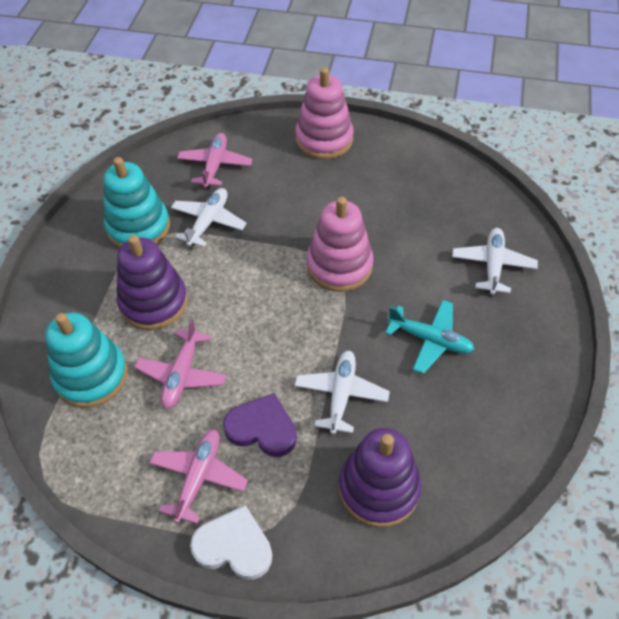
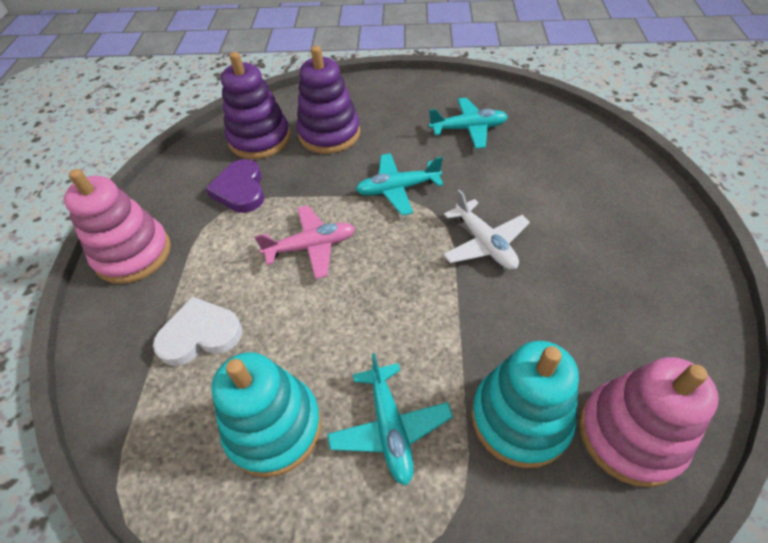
pink plane: 3 -> 1
turquoise plane: 1 -> 3
white plane: 3 -> 1

